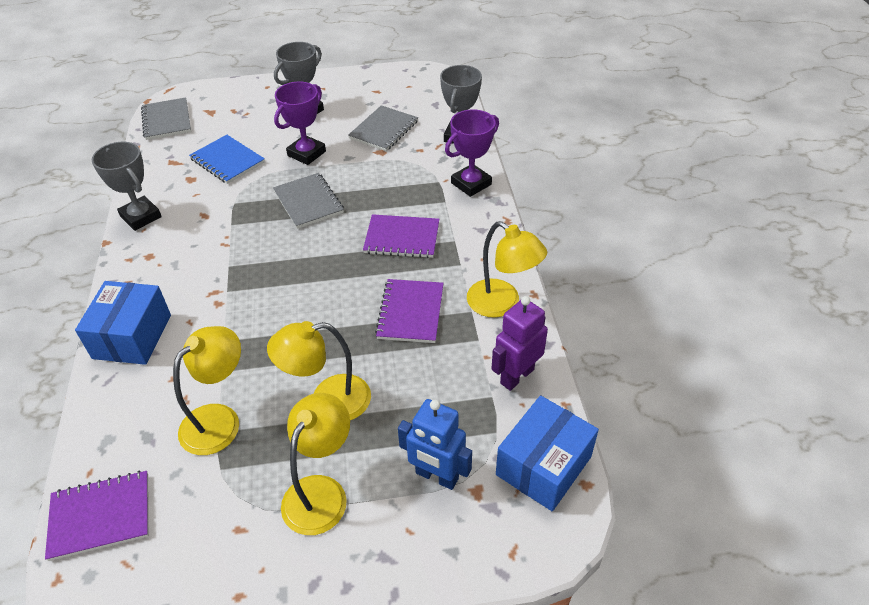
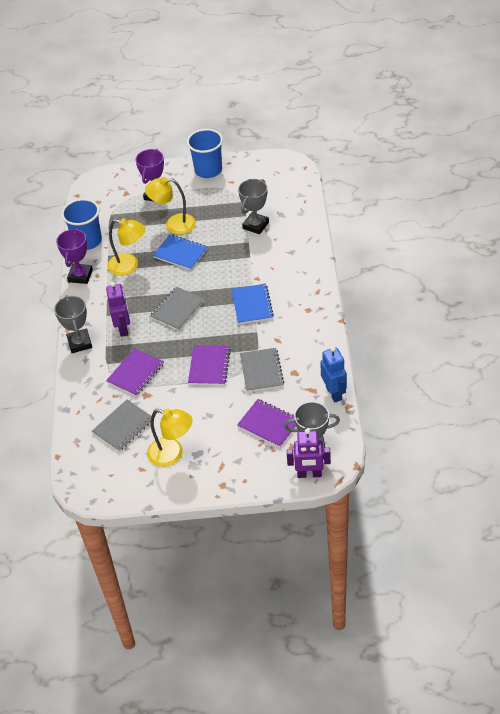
blue box: 2 -> 0
blue cup: 0 -> 2
blue notebook: 1 -> 2
purple robot: 1 -> 2
yellow lamp: 4 -> 3

